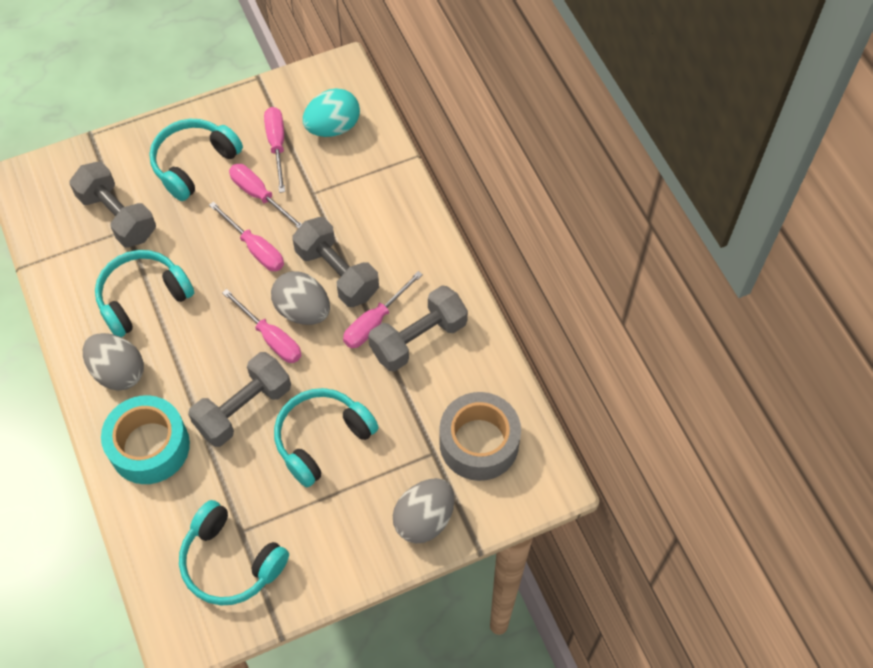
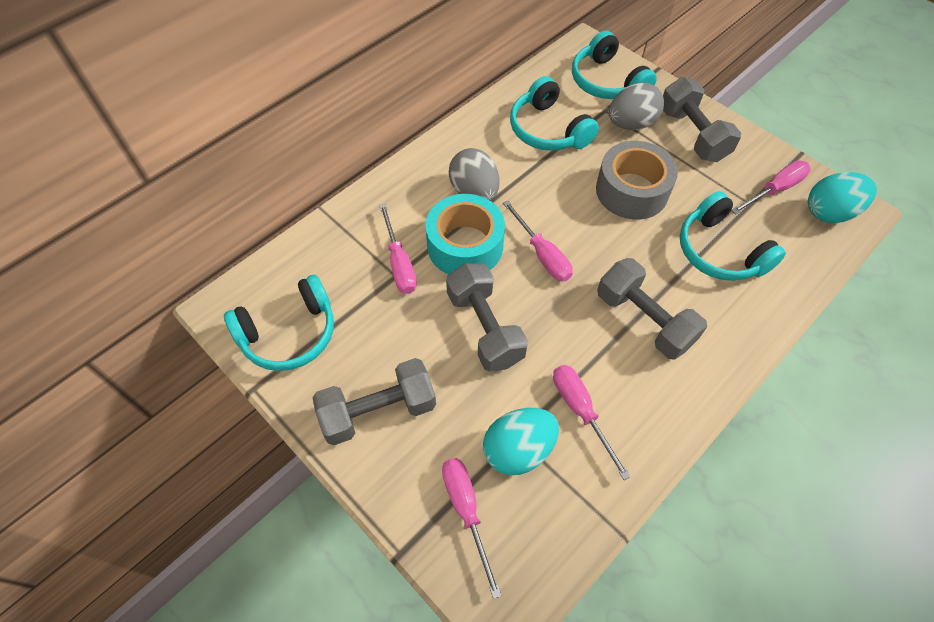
grey egg: 3 -> 2
turquoise egg: 1 -> 2

